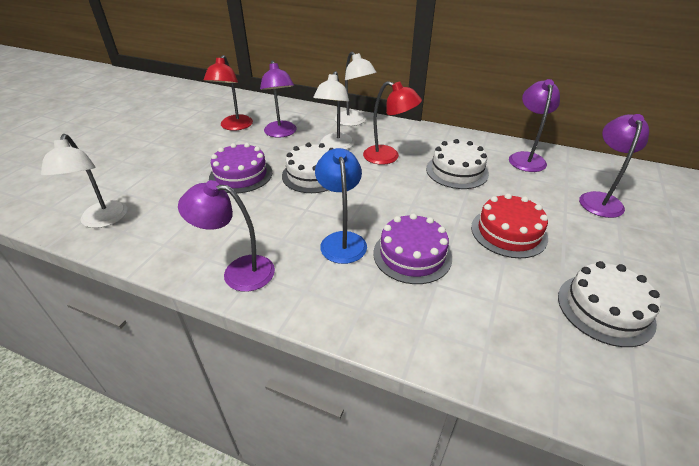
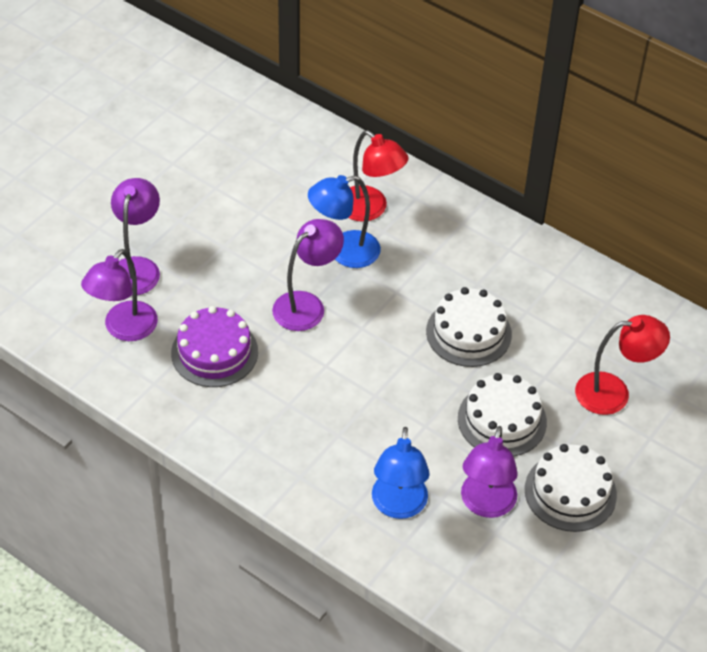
blue lamp: 1 -> 2
purple cake: 2 -> 1
red cake: 1 -> 0
white lamp: 3 -> 0

